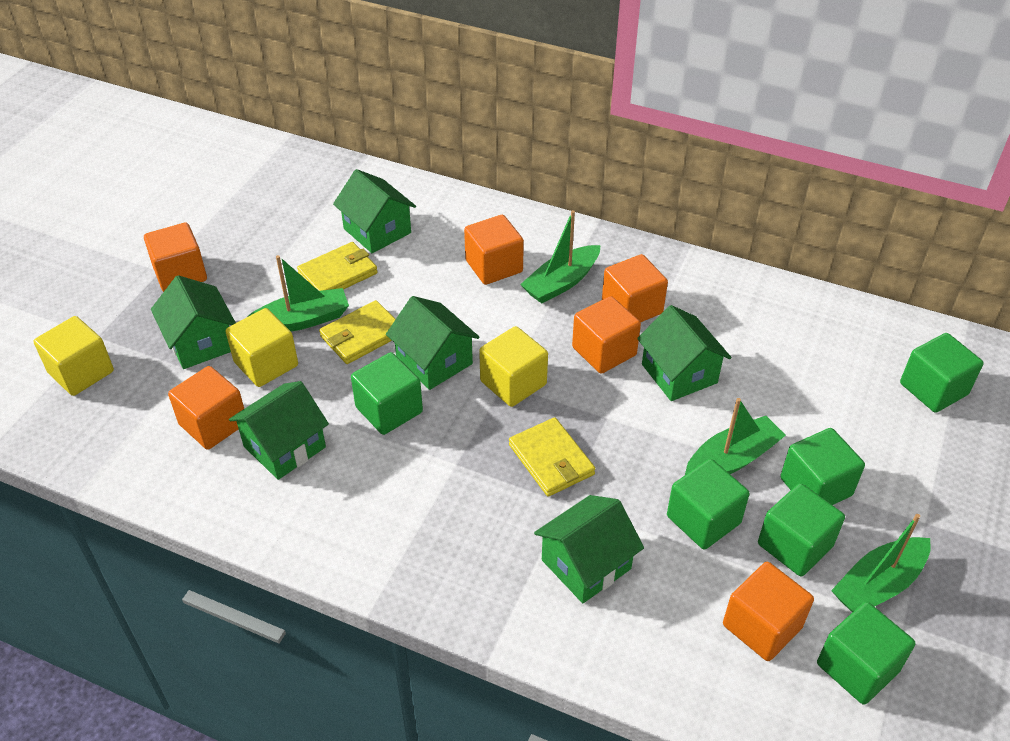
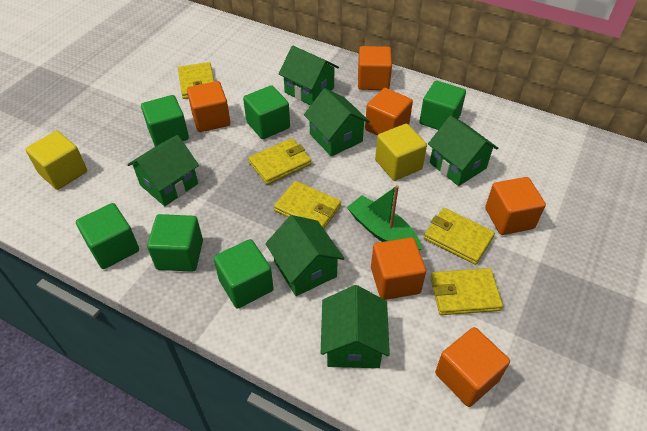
green boat: 4 -> 1
yellow cube: 3 -> 2
yellow wallet: 3 -> 5

